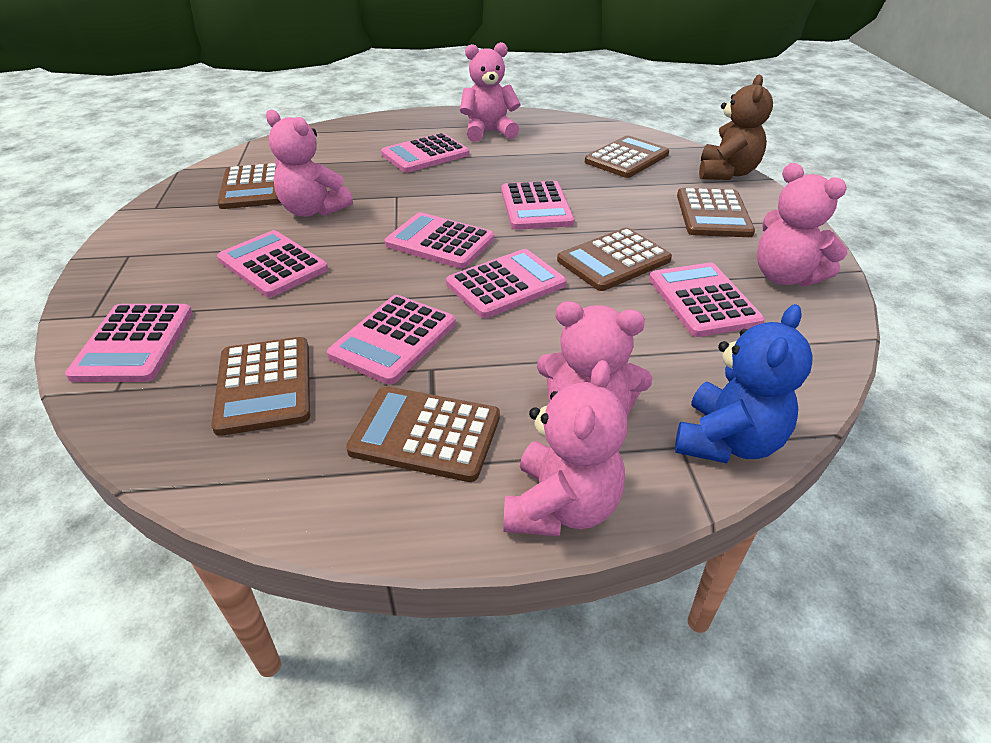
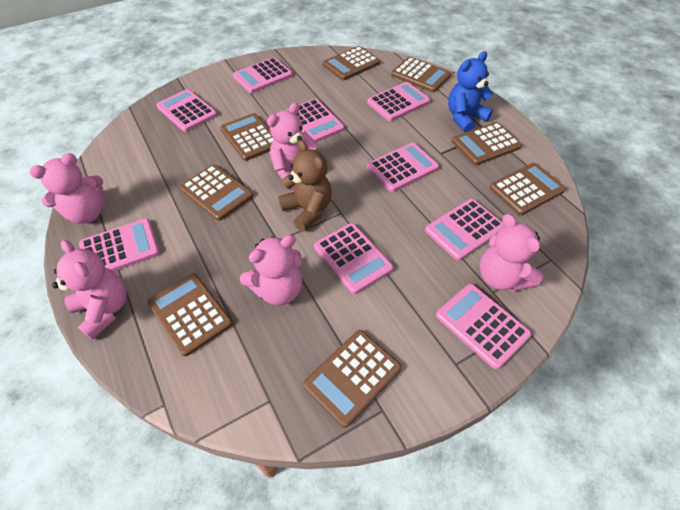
brown calculator: 6 -> 8
pink calculator: 8 -> 9

